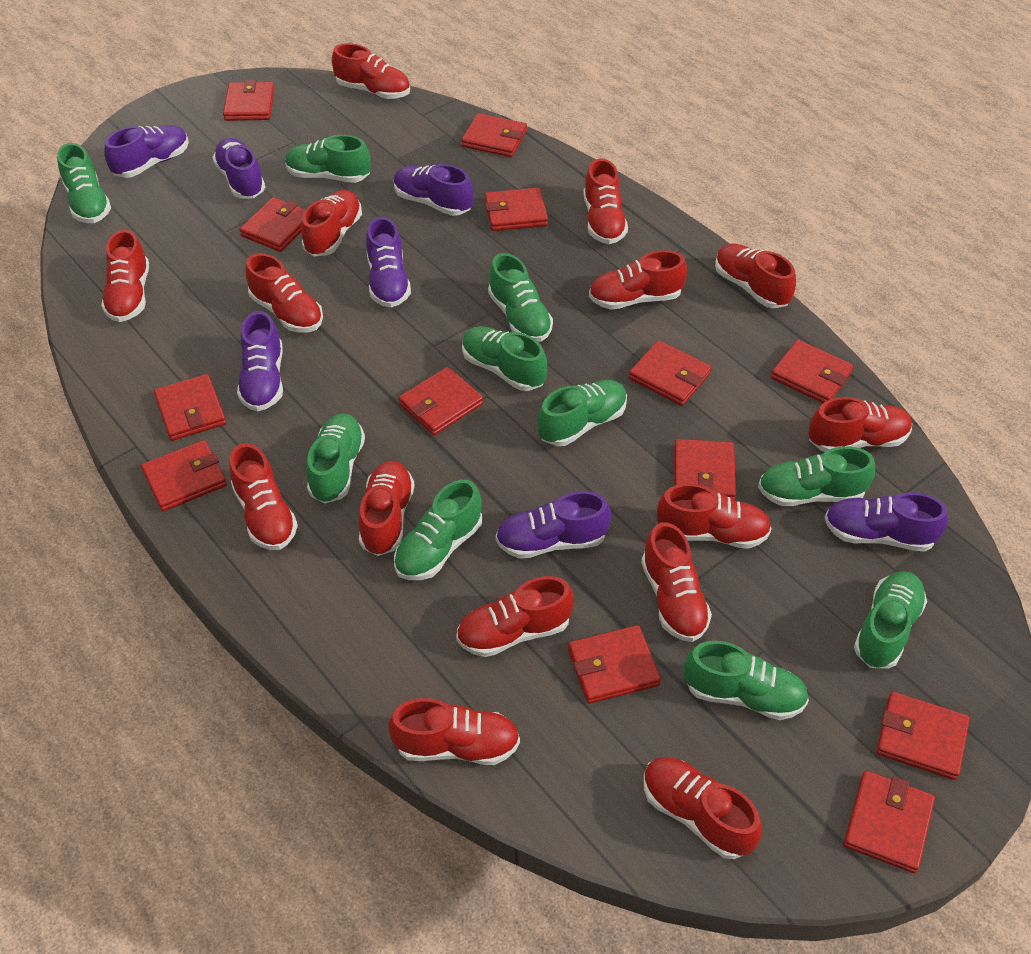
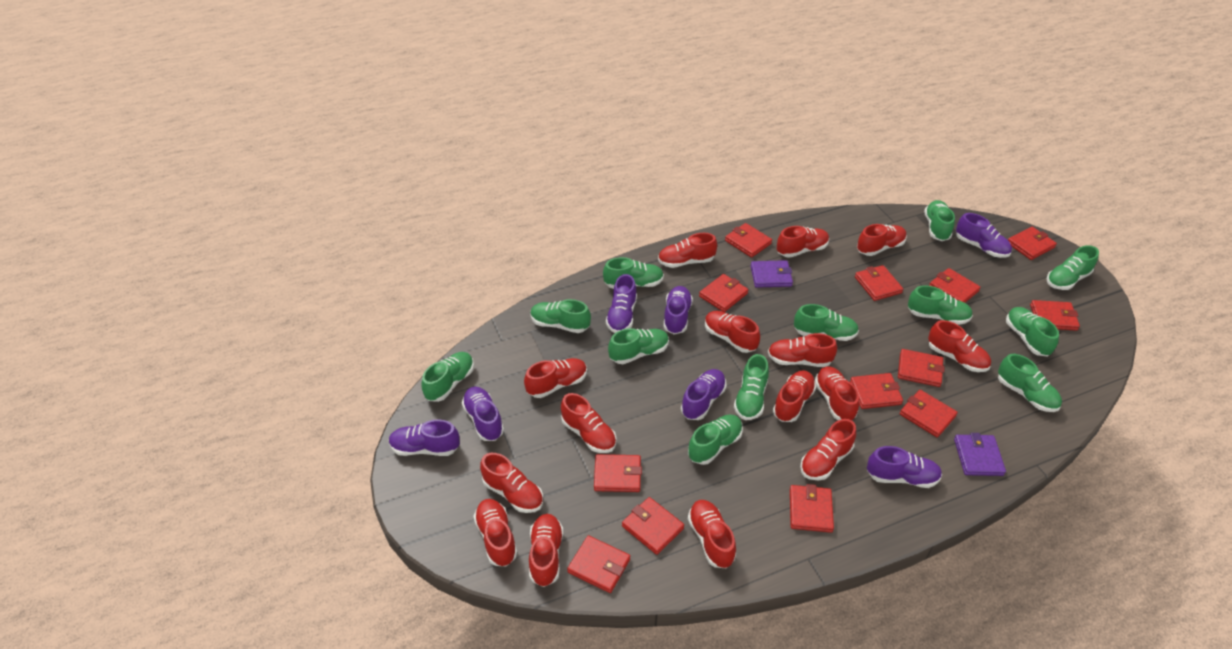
green shoe: 10 -> 12
purple wallet: 0 -> 2

